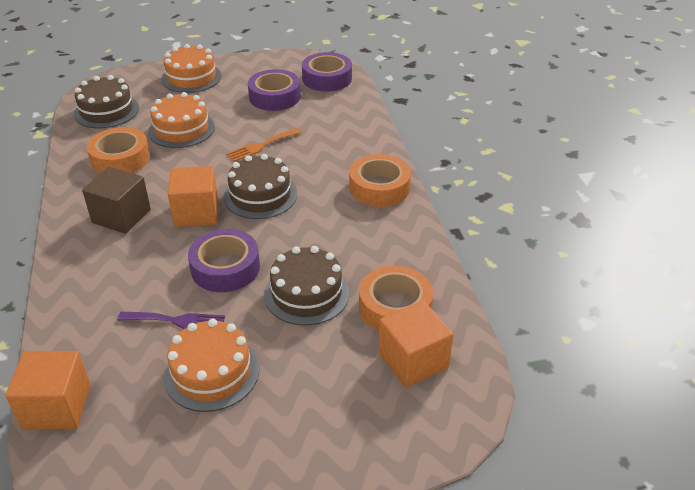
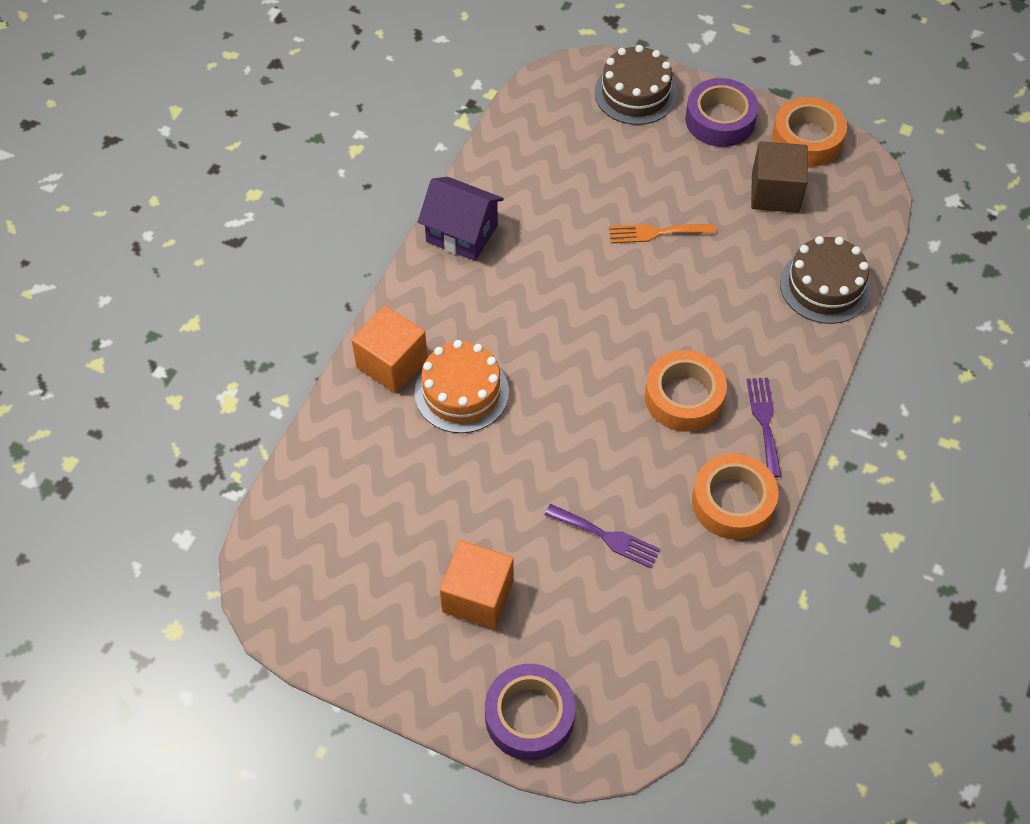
brown cake: 3 -> 2
orange cake: 3 -> 1
orange cube: 3 -> 2
purple fork: 1 -> 2
purple house: 0 -> 1
purple tape: 3 -> 2

